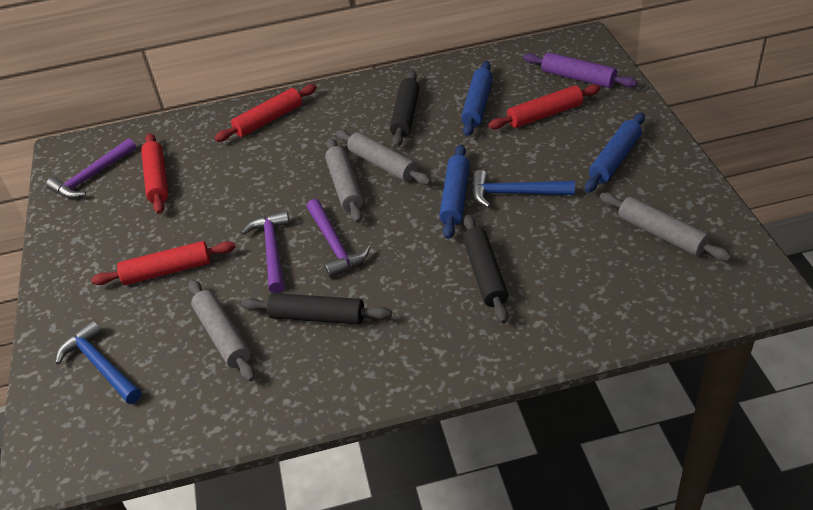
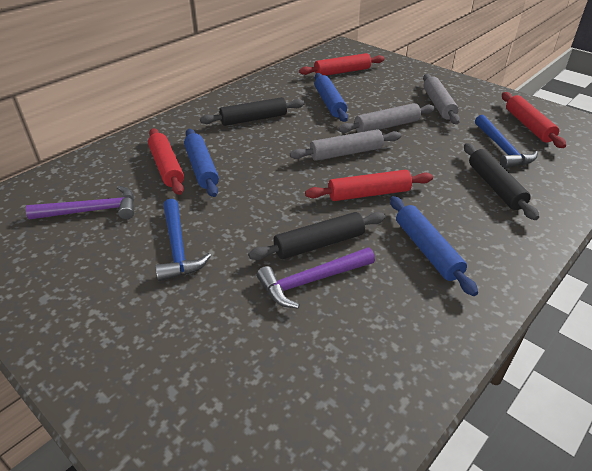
grey rolling pin: 4 -> 3
purple hammer: 3 -> 2
purple rolling pin: 1 -> 0

